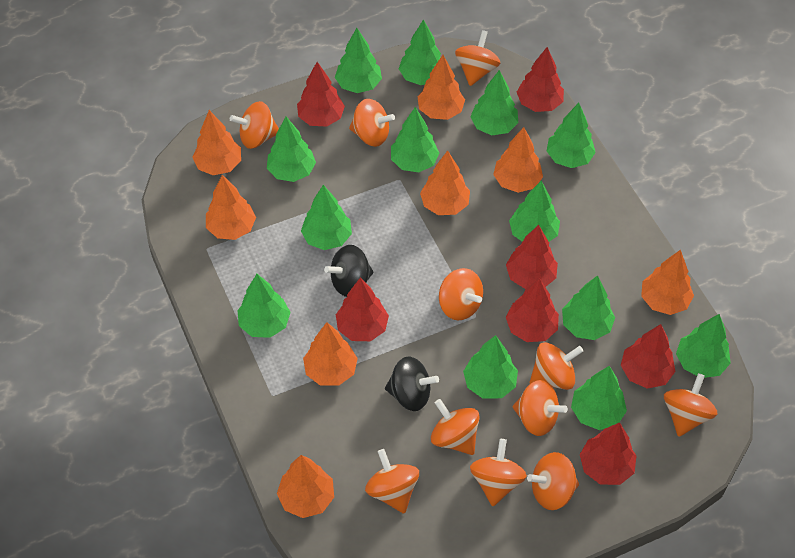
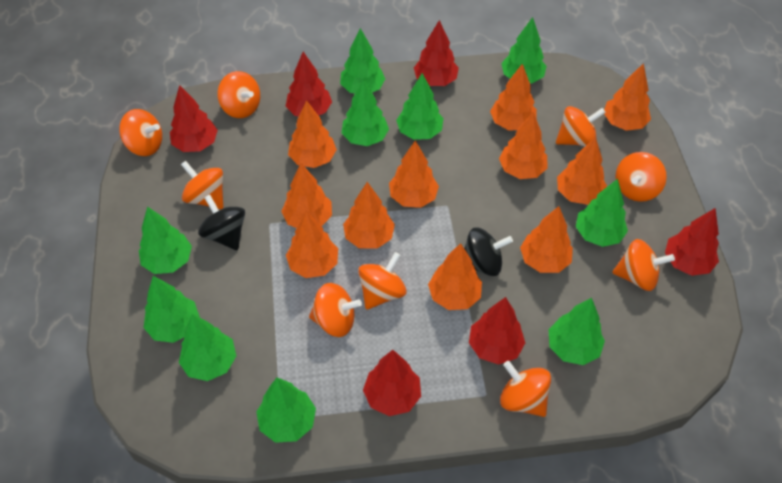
green tree: 13 -> 10
orange spinning top: 11 -> 9
orange tree: 8 -> 11
red tree: 7 -> 6

